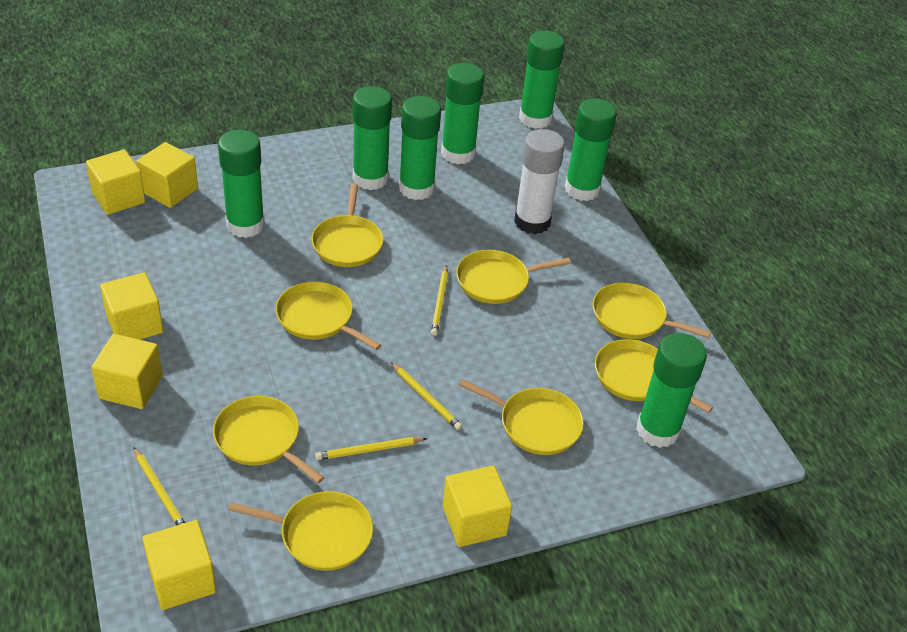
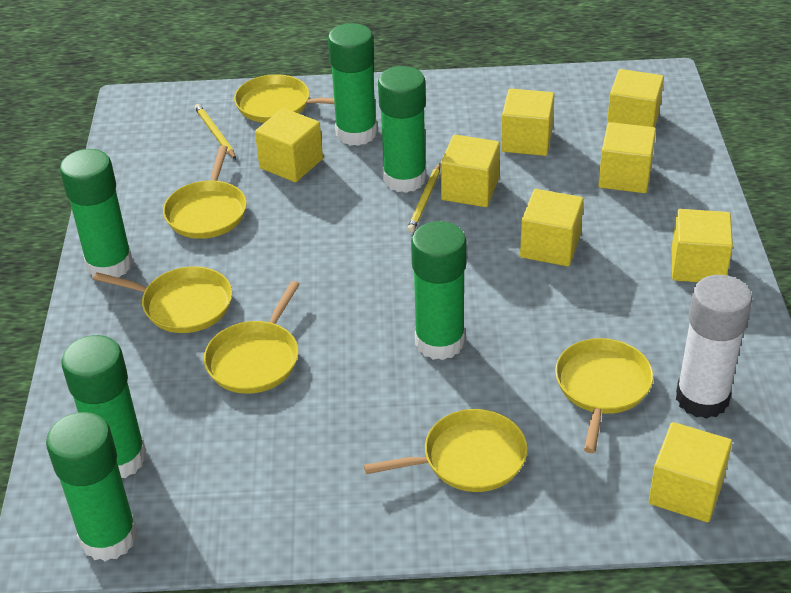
green glue stick: 7 -> 6
yellow cube: 6 -> 8
yellow pan: 8 -> 6
yellow pencil: 4 -> 2

